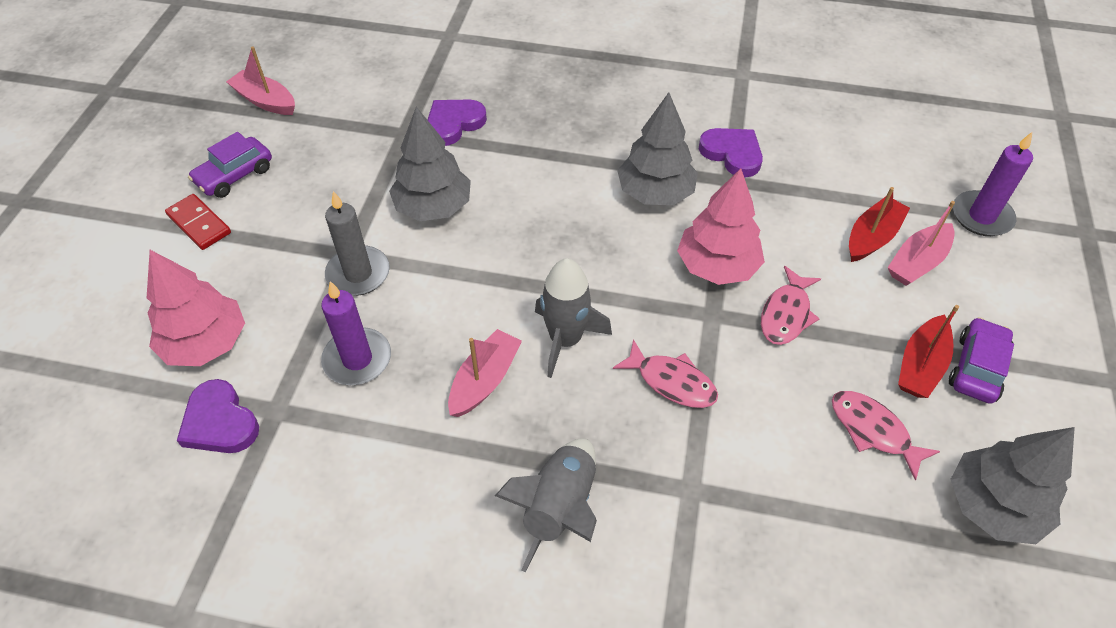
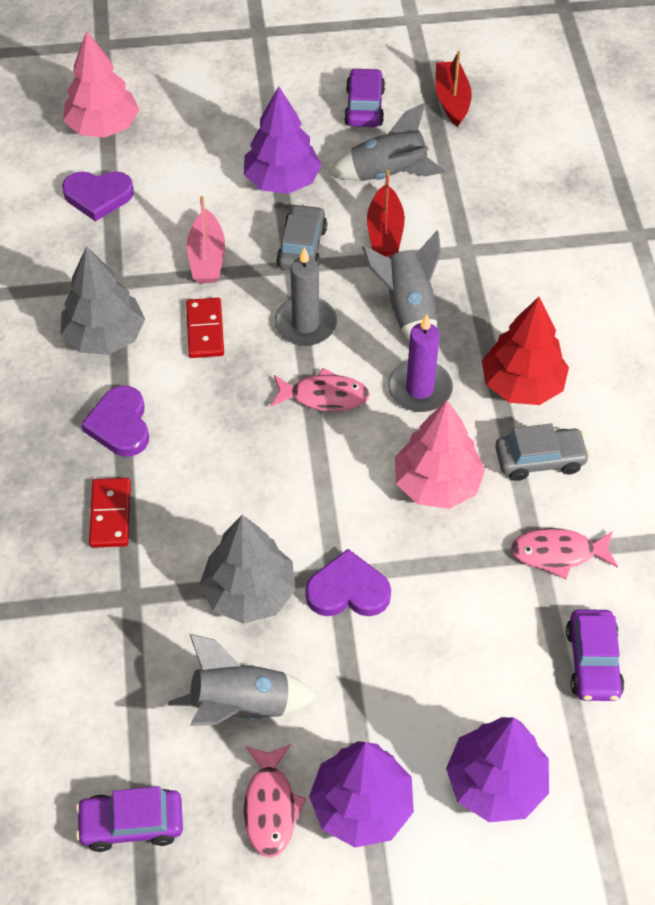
grey car: 0 -> 2
grey rocket: 2 -> 3
grey tree: 3 -> 2
pink boat: 3 -> 1
purple candle: 2 -> 1
purple car: 2 -> 3
purple tree: 0 -> 3
red domino: 1 -> 2
red tree: 0 -> 1

